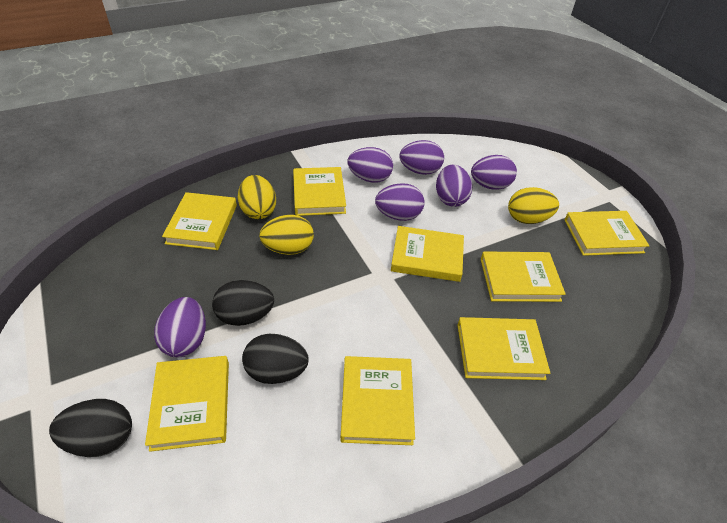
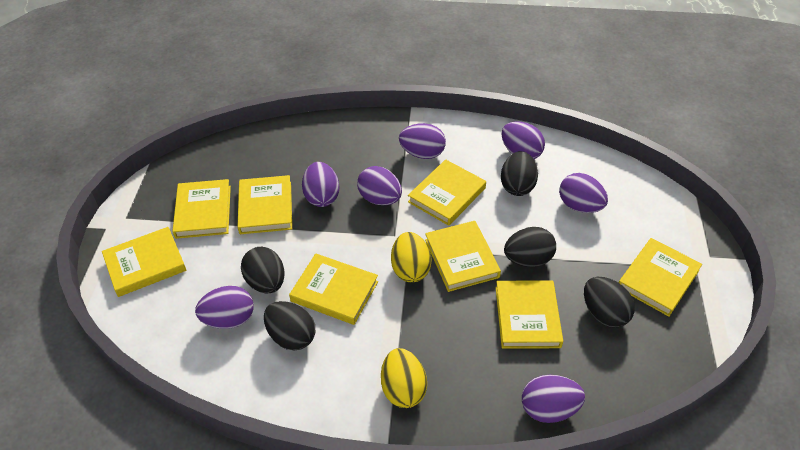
black egg: 3 -> 5
purple egg: 6 -> 7
yellow egg: 3 -> 2

